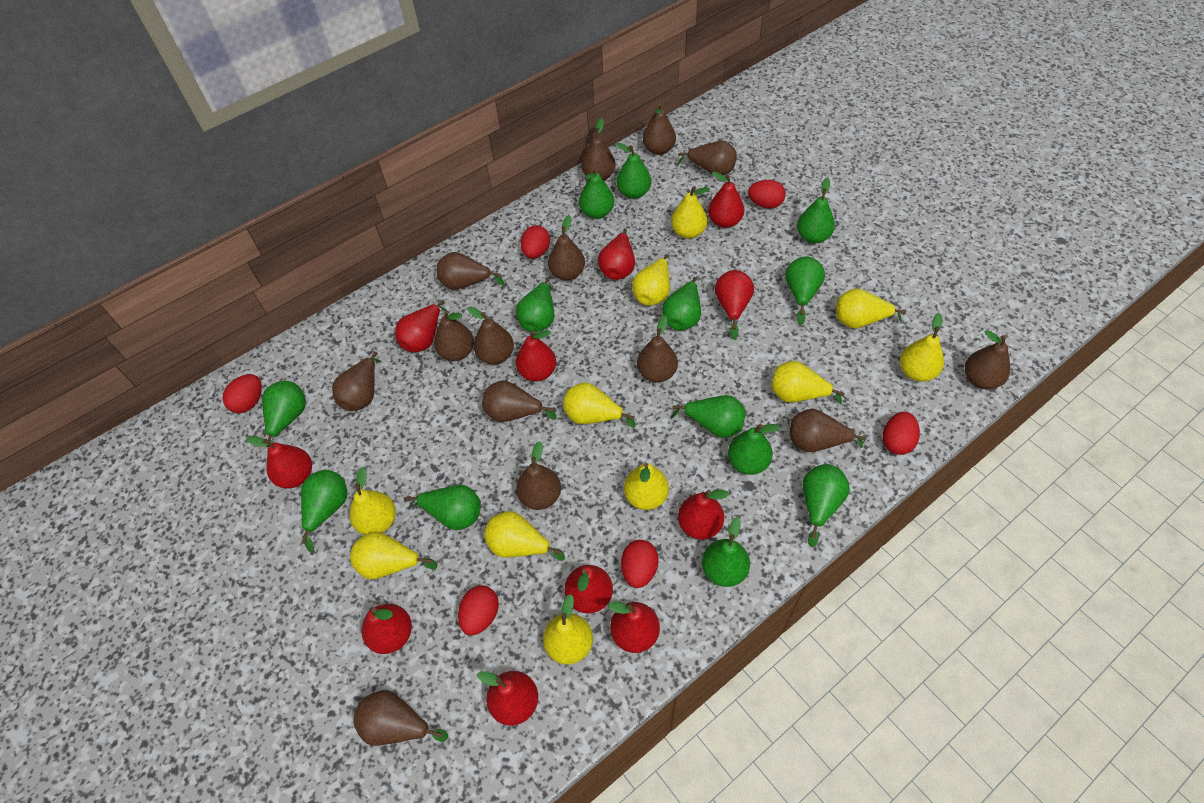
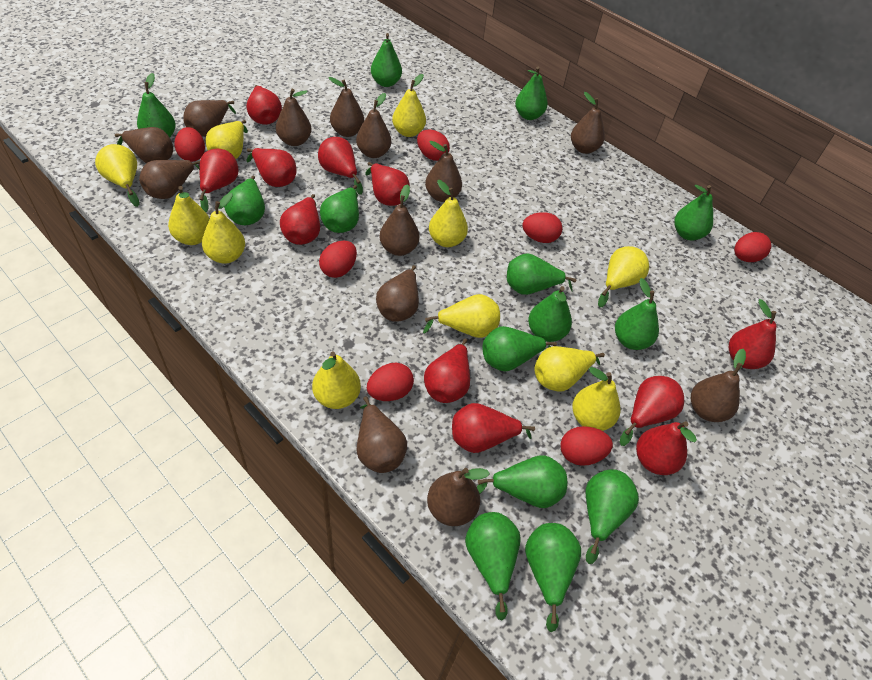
brown pear: 14 -> 13
green pear: 13 -> 14
red egg: 6 -> 7

